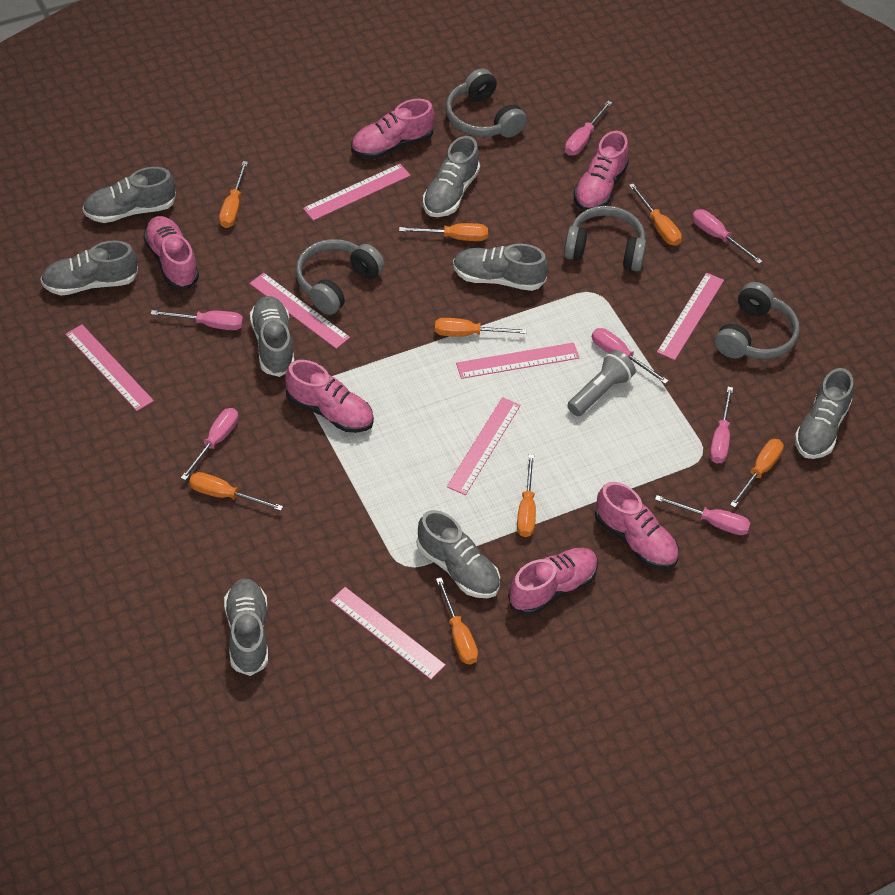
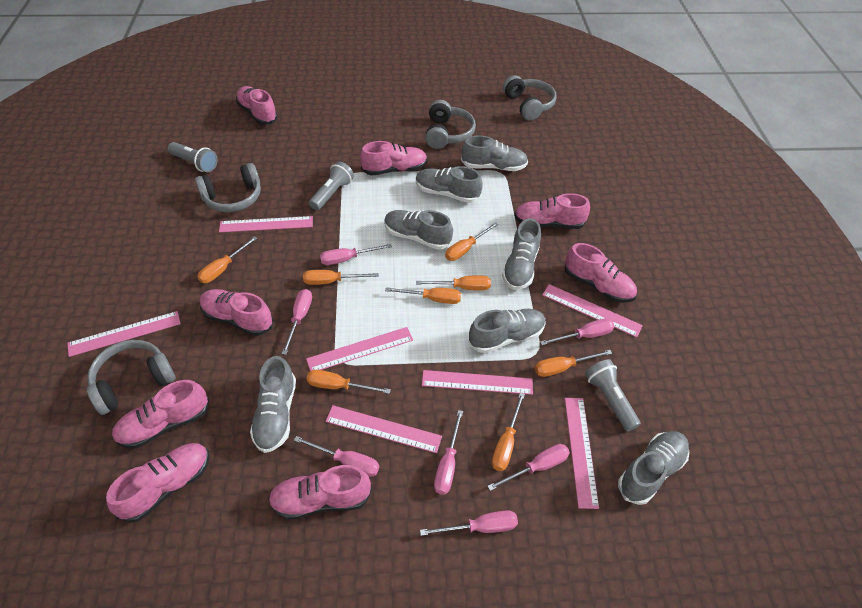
grey flashlight: 1 -> 3
grey shoe: 8 -> 7
pink shoe: 6 -> 8

